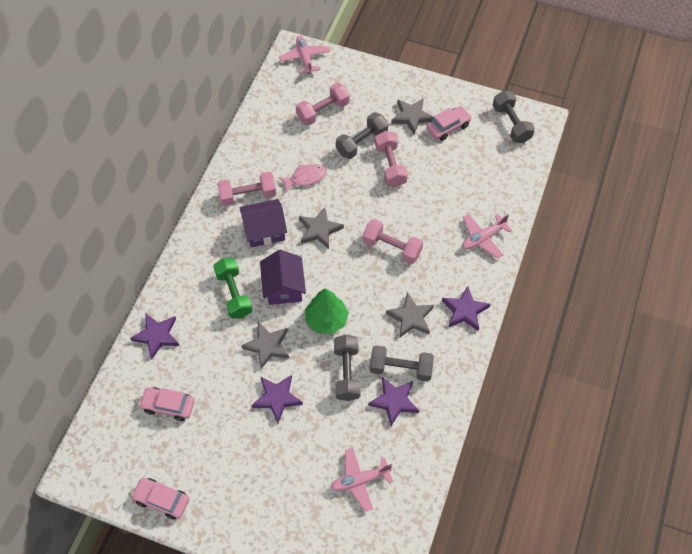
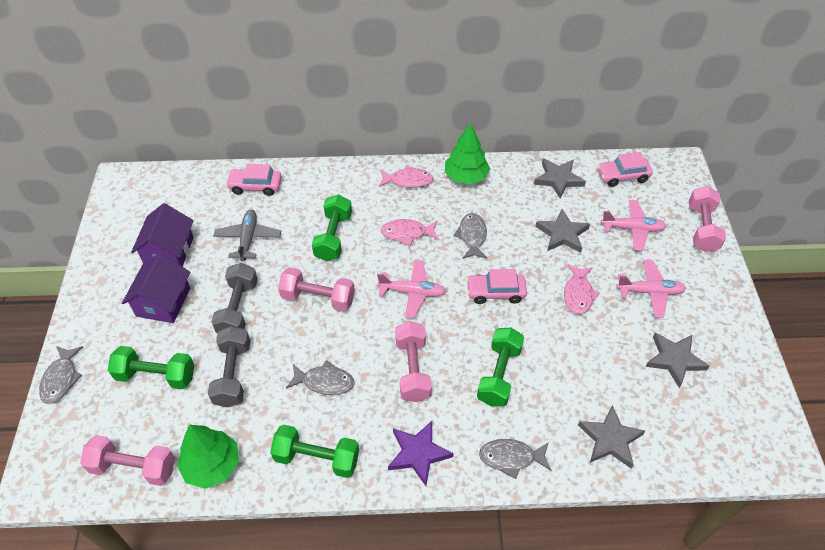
green dumbbell: 1 -> 4
green tree: 1 -> 2
grey dumbbell: 4 -> 2
grey fish: 0 -> 4
grey plane: 0 -> 1
pink fish: 1 -> 3
purple star: 4 -> 1

